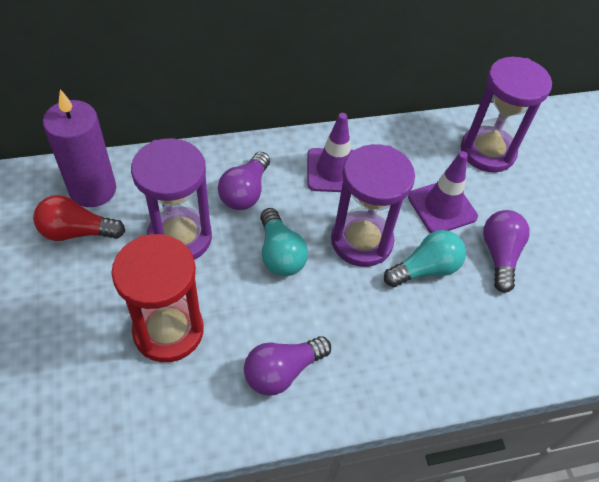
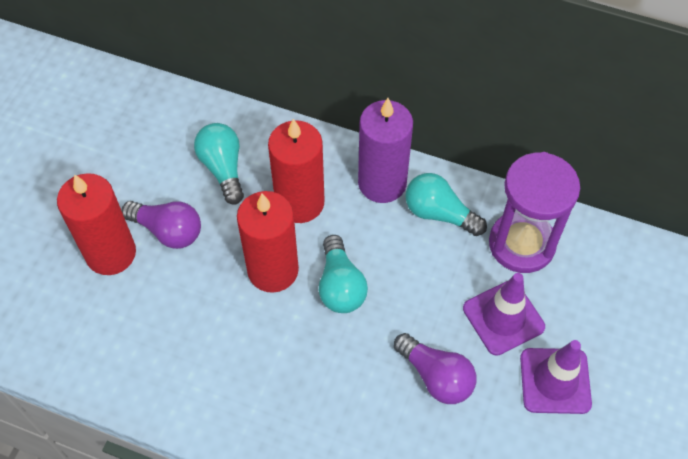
purple hourglass: 3 -> 1
purple light bulb: 3 -> 2
red candle: 0 -> 3
red hourglass: 1 -> 0
red light bulb: 1 -> 0
turquoise light bulb: 2 -> 3

